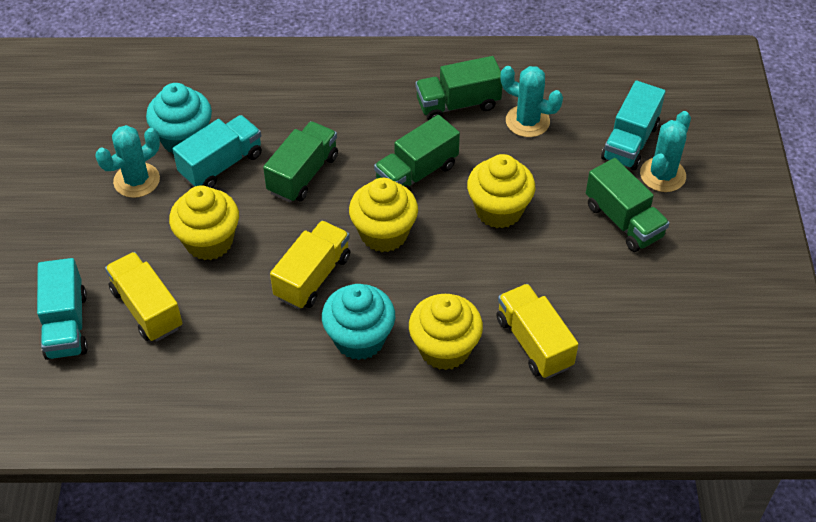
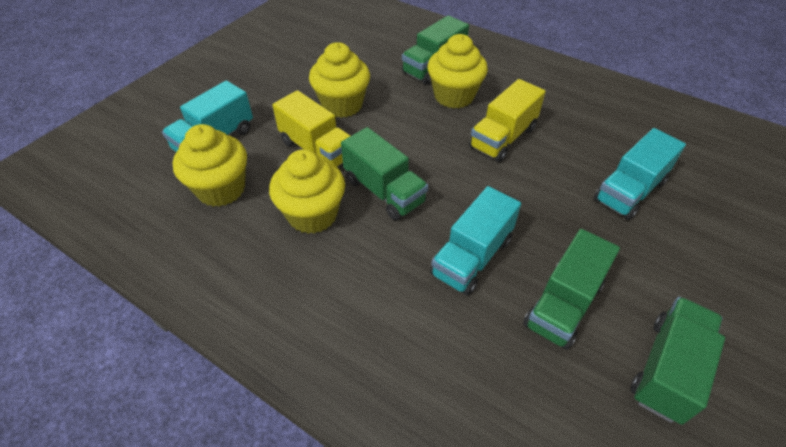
turquoise cactus: 3 -> 0
turquoise cupcake: 2 -> 0
yellow truck: 3 -> 2

